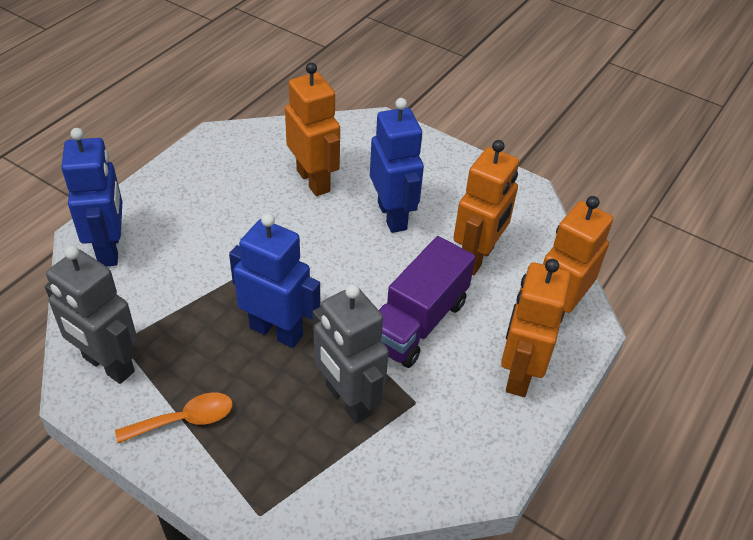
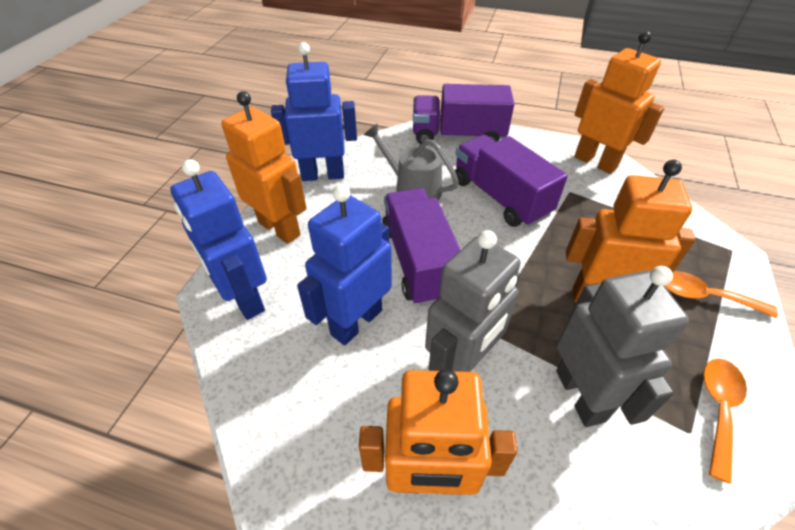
grey watering can: 0 -> 1
orange spoon: 1 -> 2
purple truck: 1 -> 3

